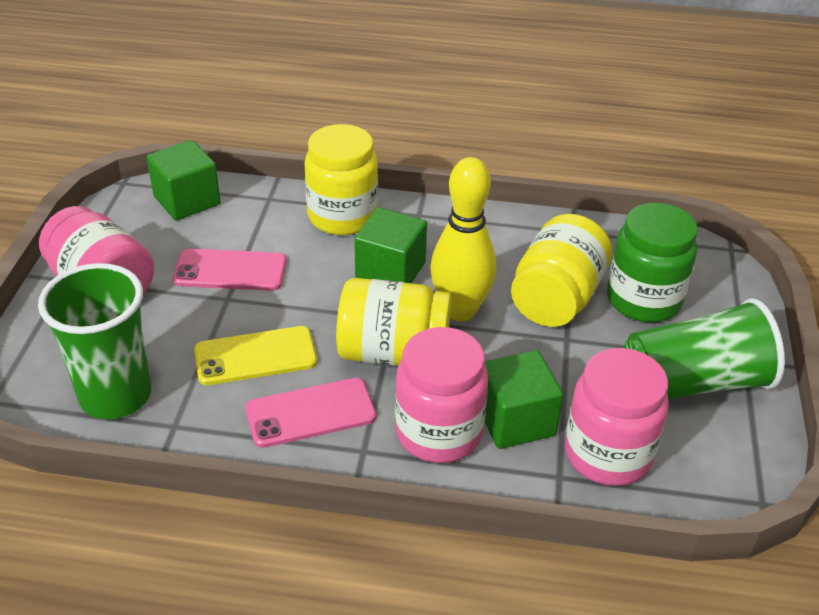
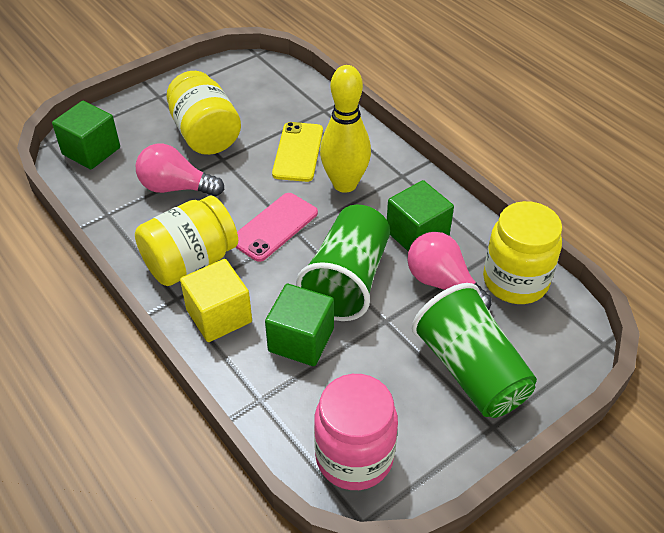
green jar: 1 -> 0
pink jar: 3 -> 1
pink light bulb: 0 -> 2
pink phone: 2 -> 1
yellow cube: 0 -> 1

